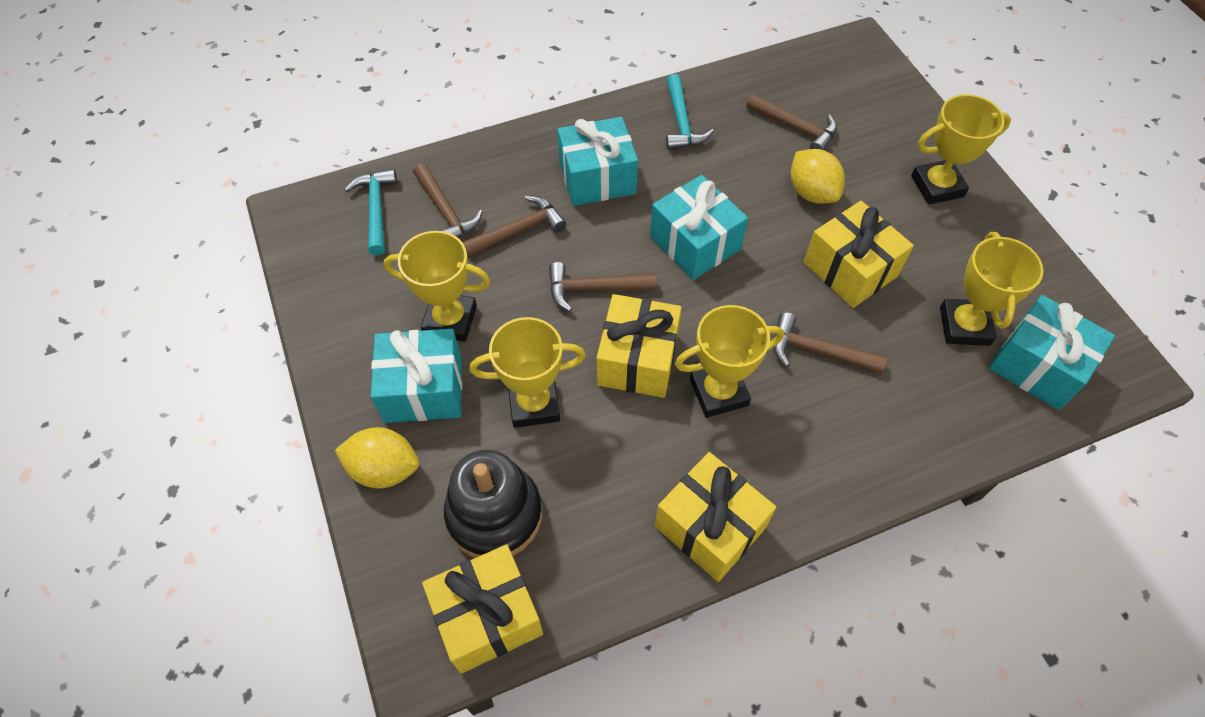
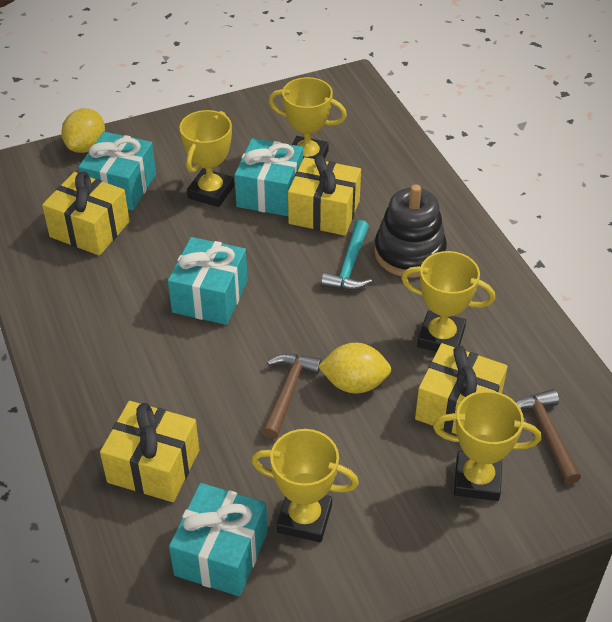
brown hammer: 5 -> 2
turquoise hammer: 2 -> 1

